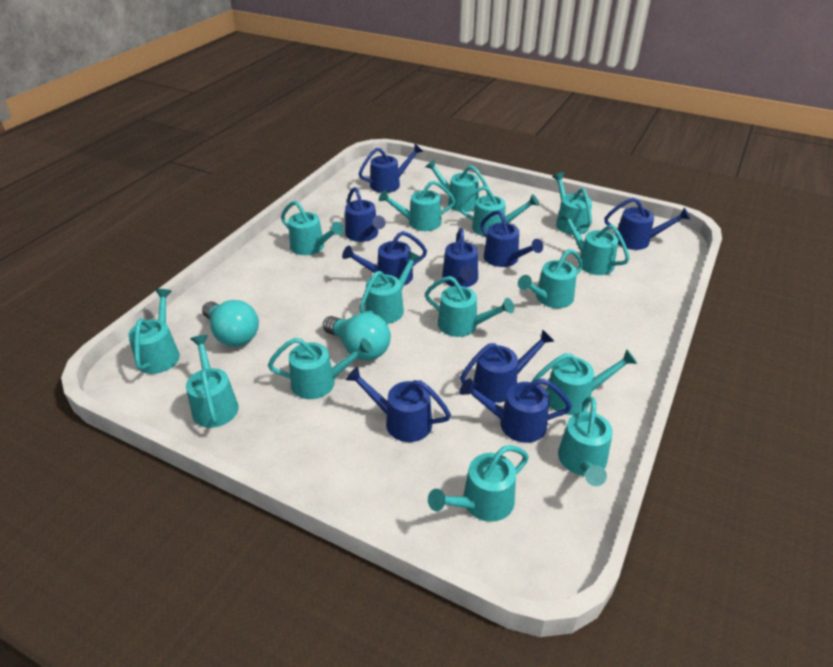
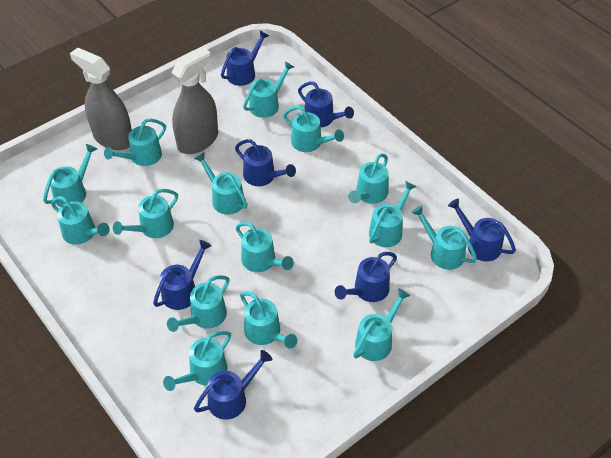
blue watering can: 9 -> 7
grey spray bottle: 0 -> 2
turquoise light bulb: 2 -> 0

